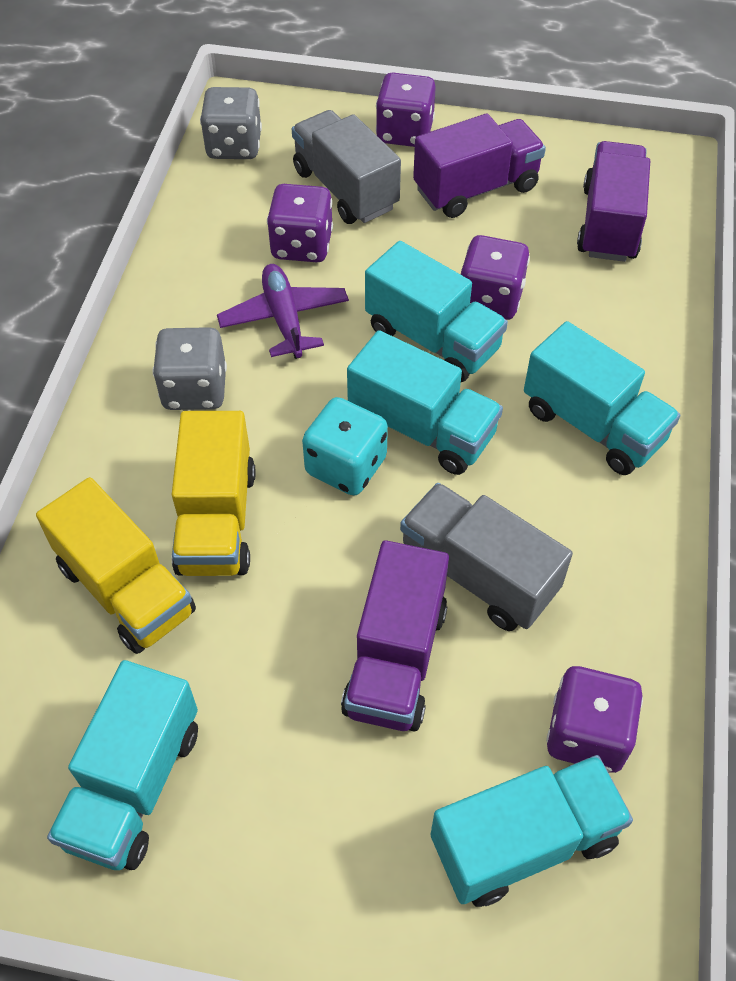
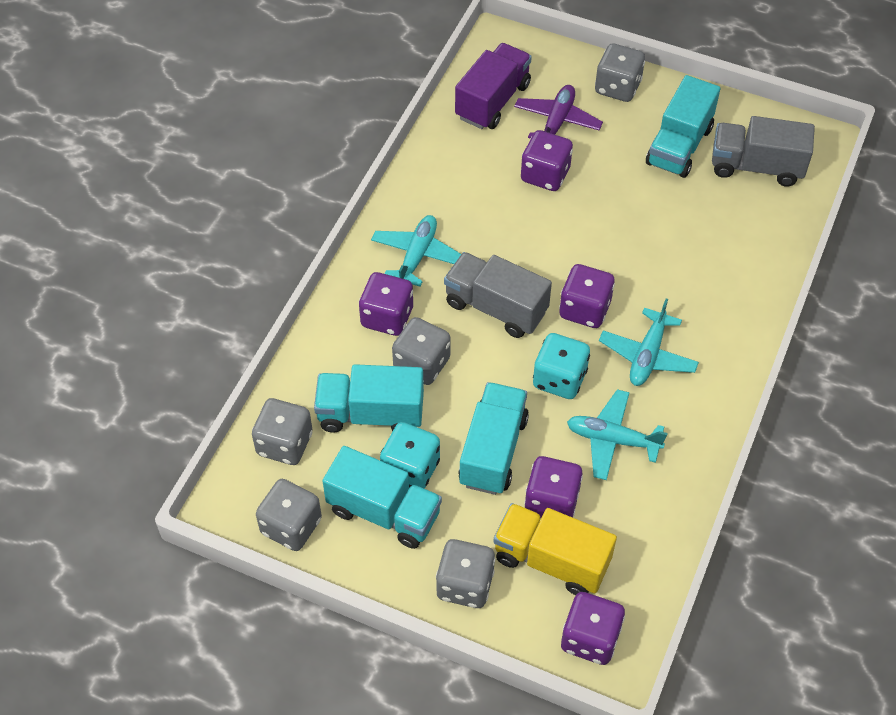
grey dice: 2 -> 5
purple dice: 4 -> 5
purple truck: 3 -> 1
turquoise dice: 1 -> 2
turquoise plane: 0 -> 3
turquoise truck: 5 -> 4
yellow truck: 2 -> 1

